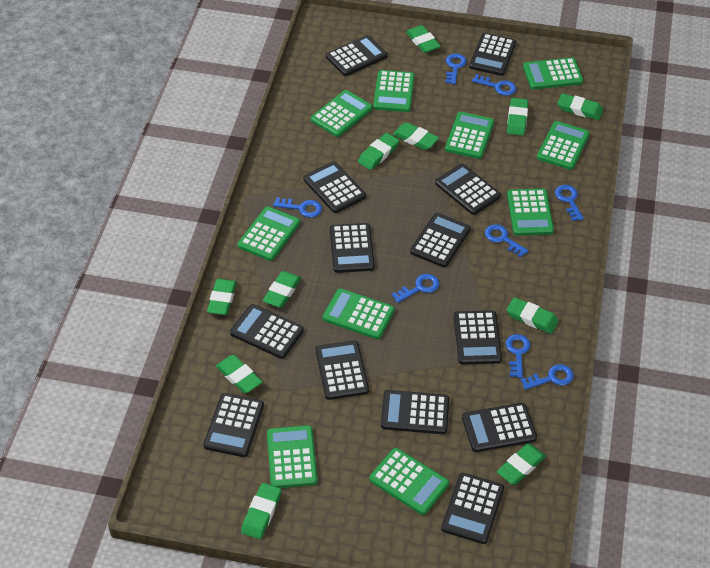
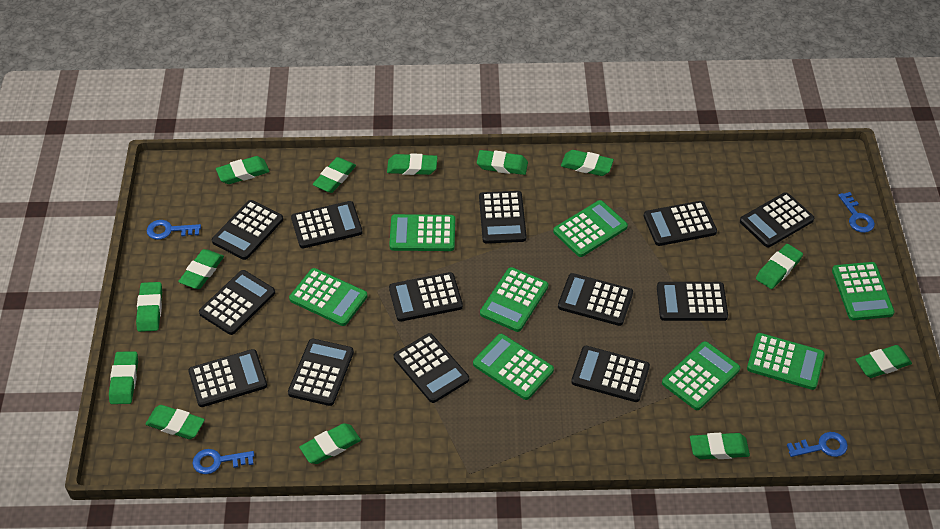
blue key: 8 -> 4
green calculator: 10 -> 8
green eraser: 11 -> 13

